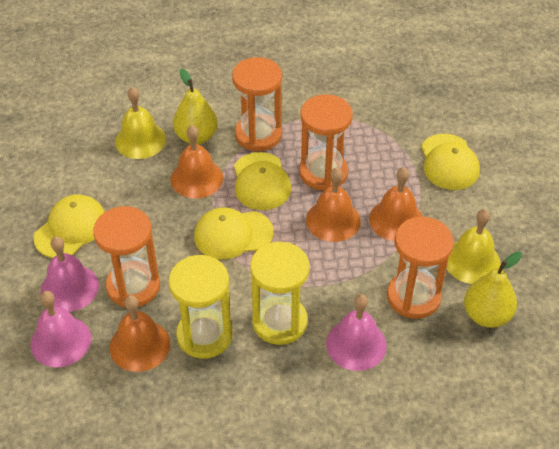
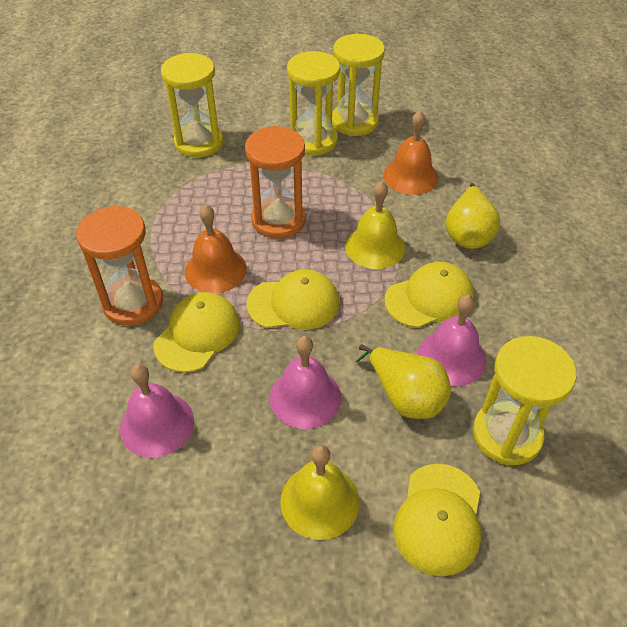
orange bell: 4 -> 2
orange hourglass: 4 -> 2
yellow hourglass: 2 -> 4

